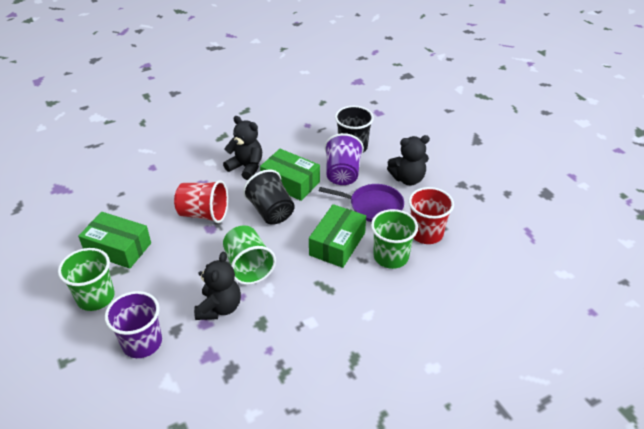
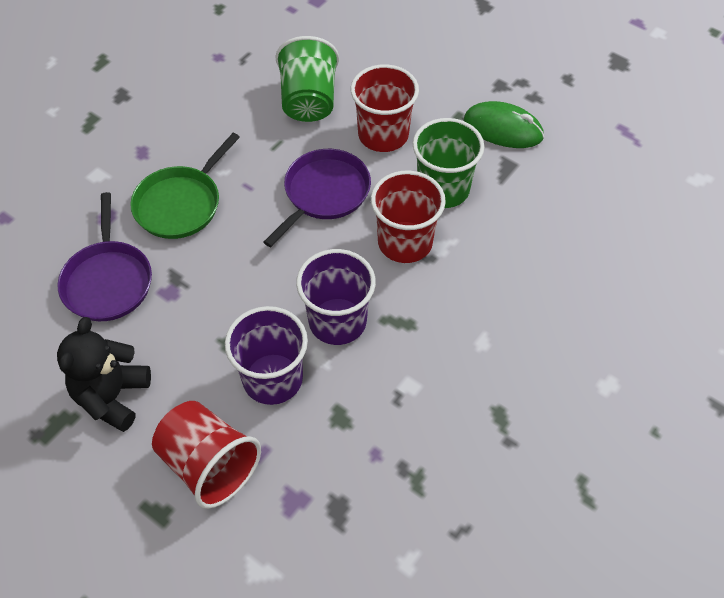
black cup: 2 -> 0
black teddy bear: 3 -> 1
green box: 3 -> 0
green cup: 3 -> 2
green mouse: 0 -> 1
green pan: 0 -> 1
purple pan: 1 -> 2
red cup: 2 -> 3

